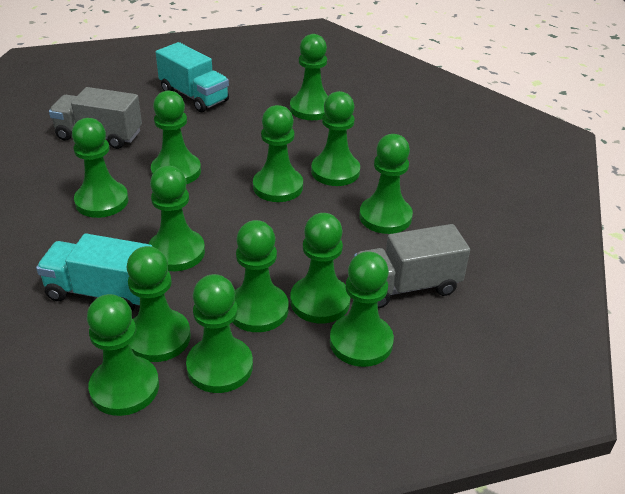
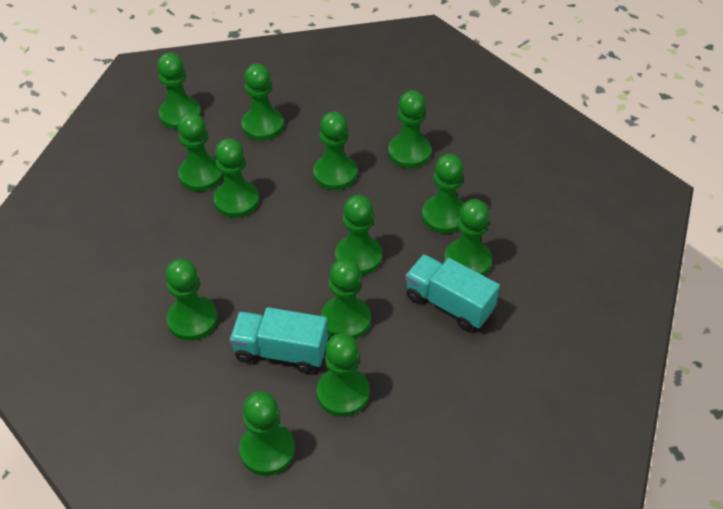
grey truck: 2 -> 0

